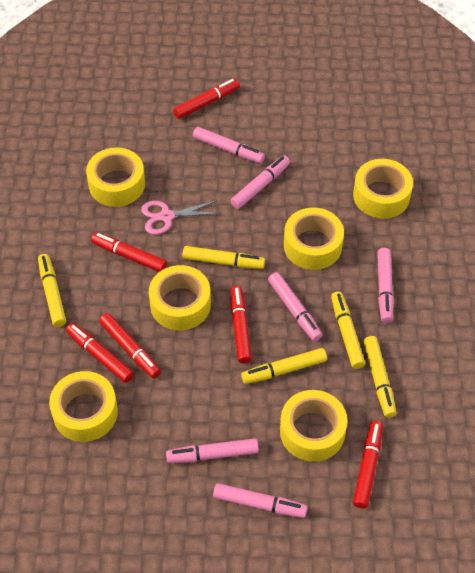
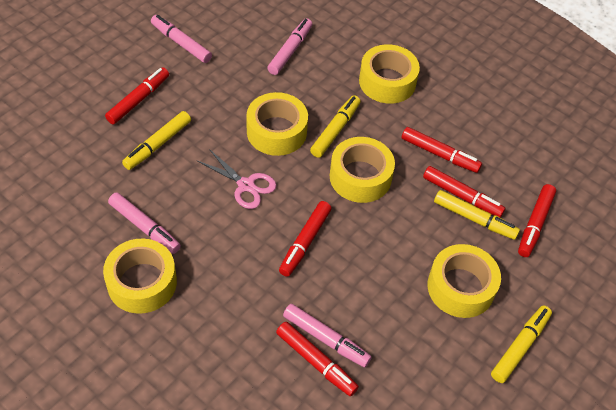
pink marker: 6 -> 4
yellow marker: 5 -> 4
yellow tape: 6 -> 5

